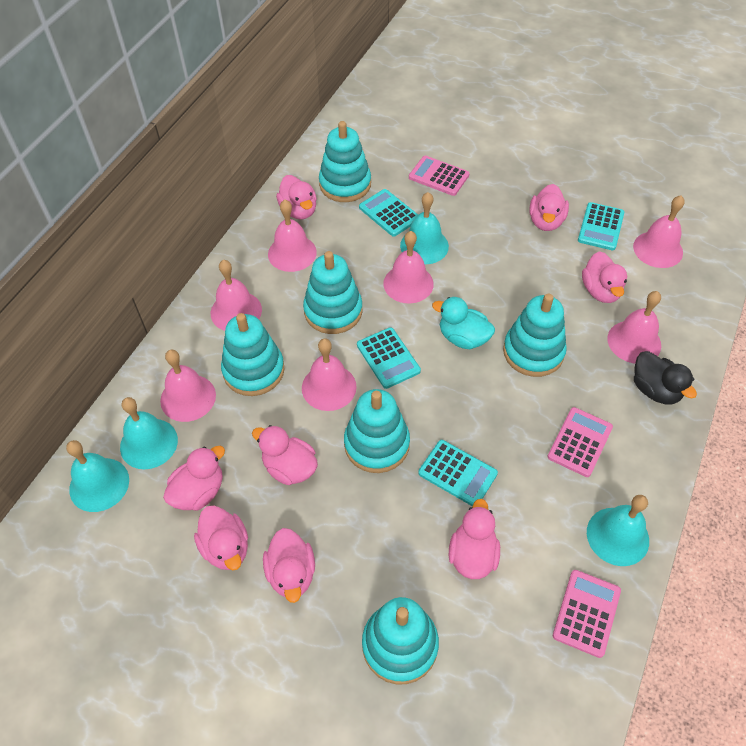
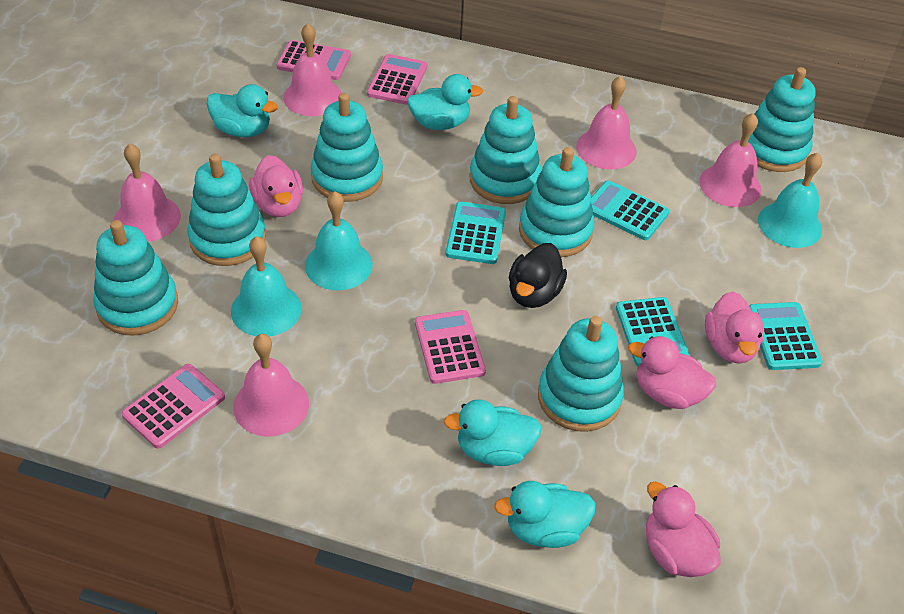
pink bell: 7 -> 5
pink calculator: 3 -> 4
pink duck: 8 -> 4
turquoise bell: 4 -> 3
turquoise duck: 1 -> 4
turquoise stacking toy: 6 -> 7

